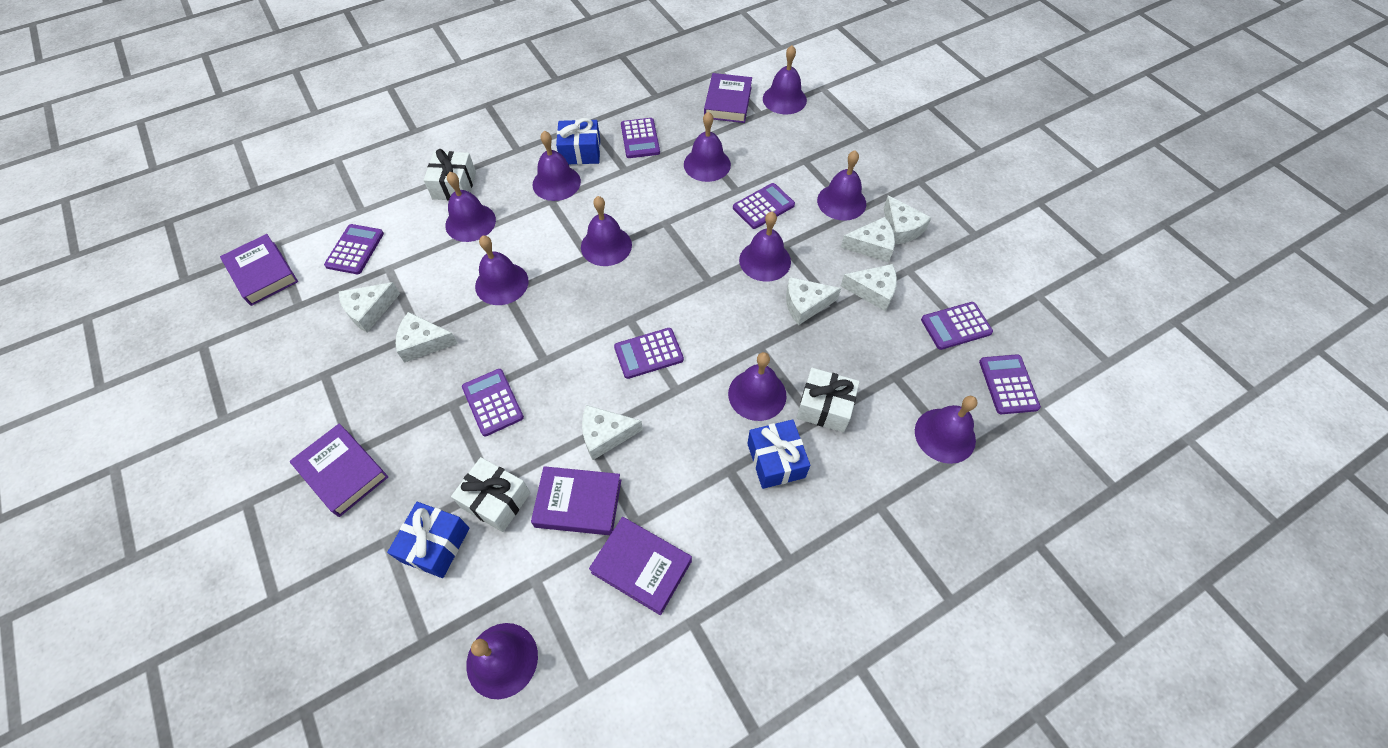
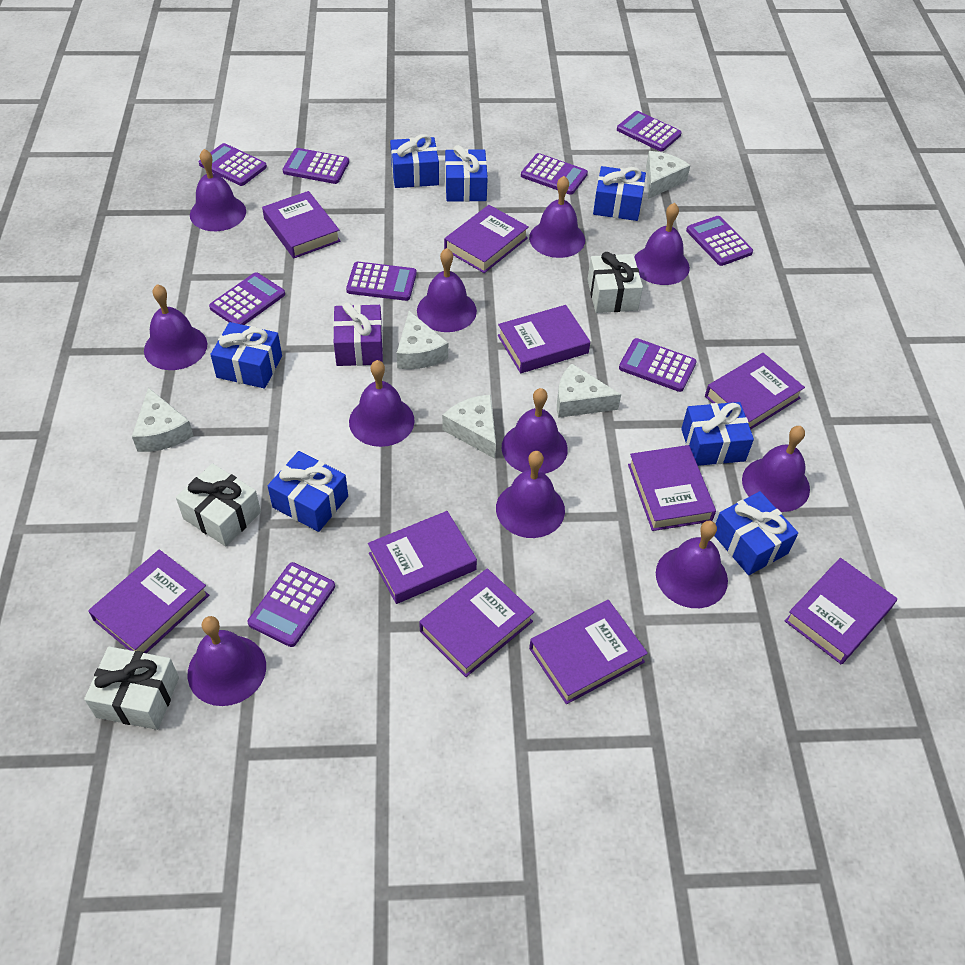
blue gift: 3 -> 7
purple book: 5 -> 10
purple calculator: 7 -> 9
purple gift: 0 -> 1
white cheese: 7 -> 5

